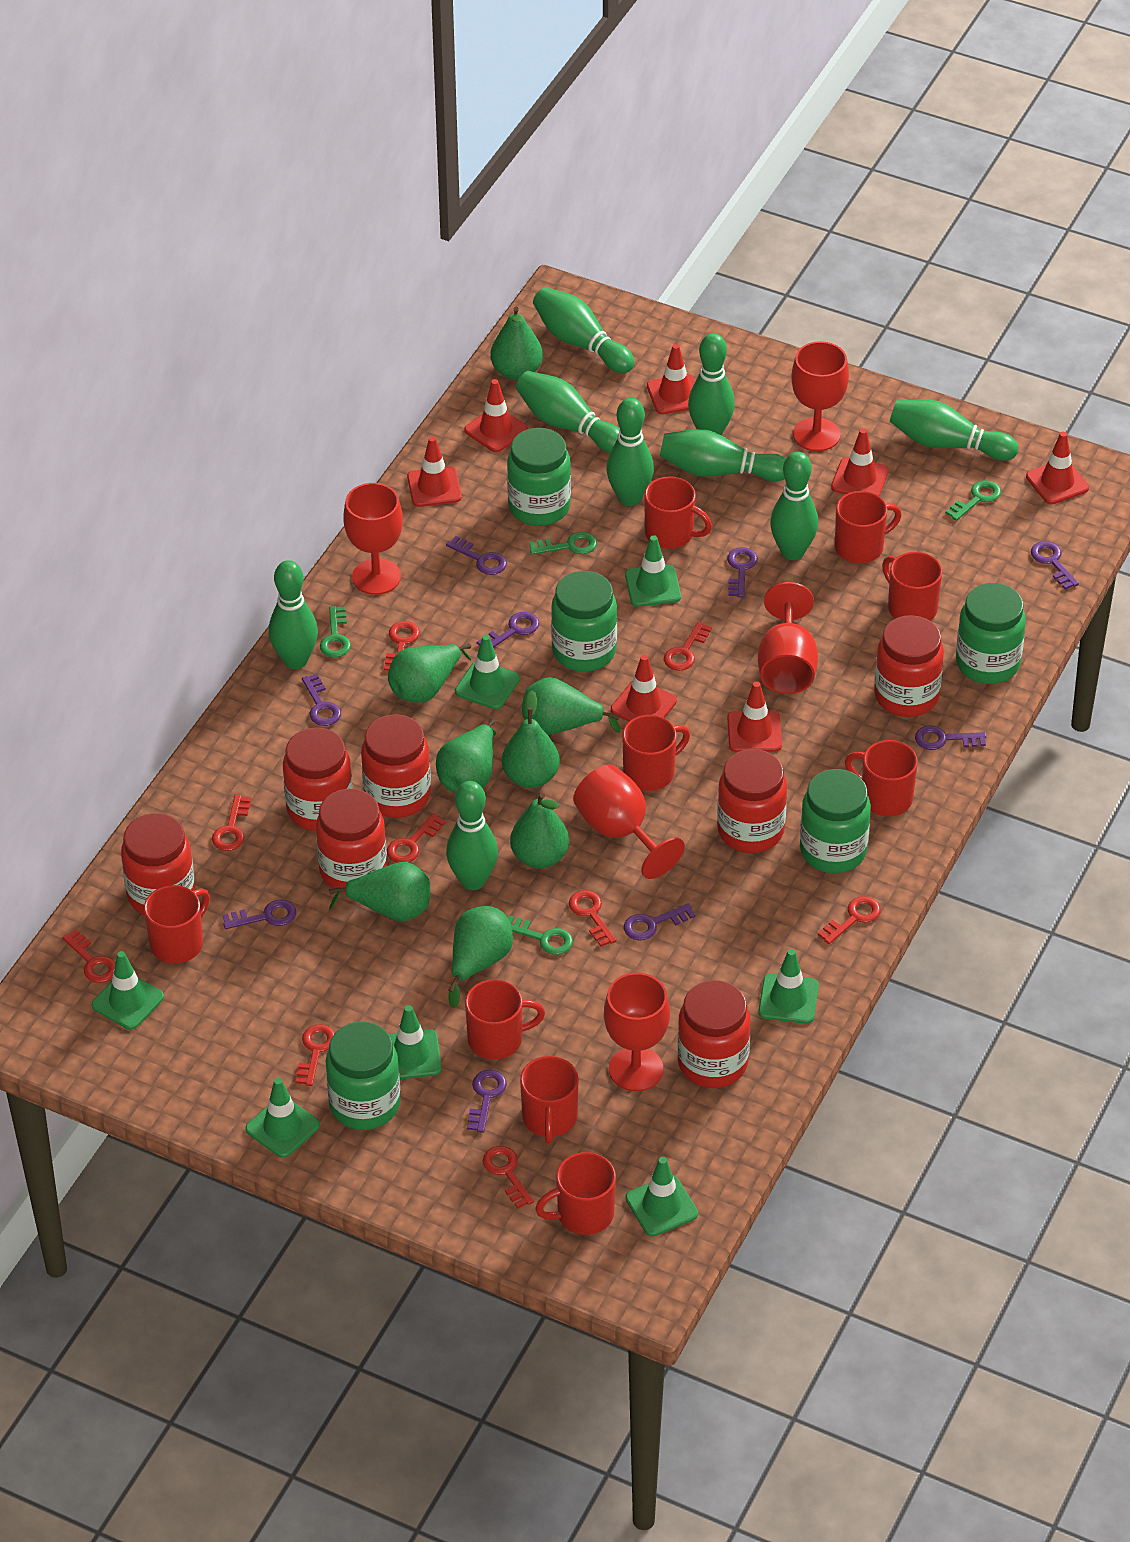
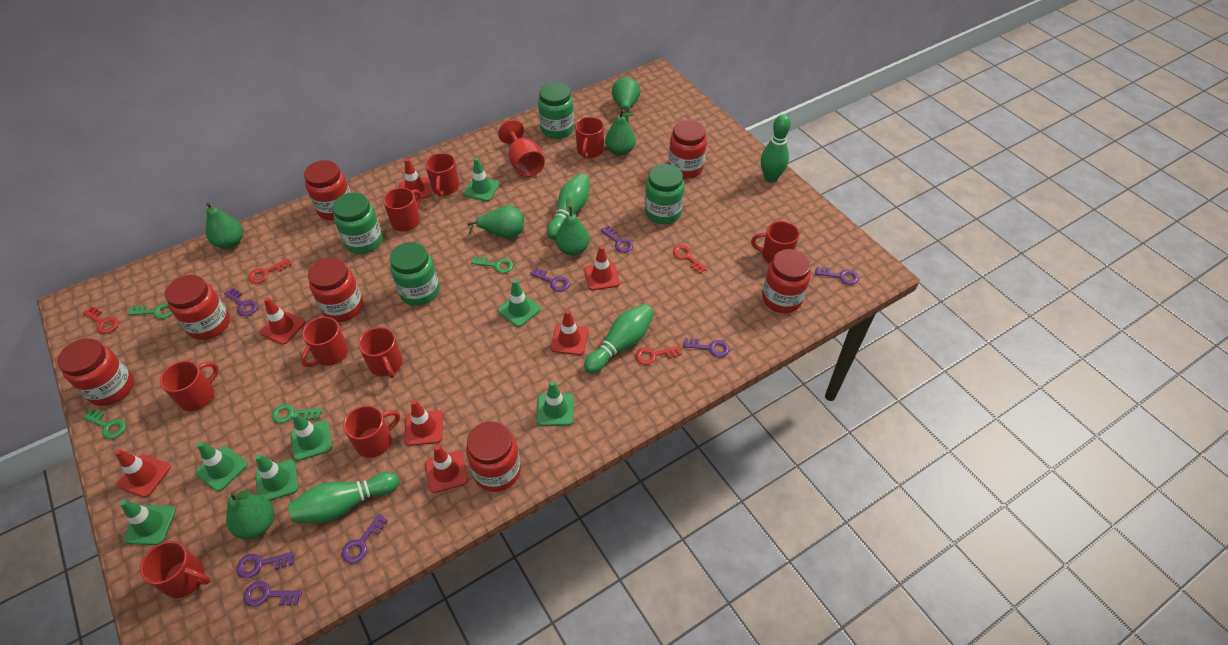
green bowling pin: 9 -> 4
green jar: 5 -> 4
green pear: 8 -> 6
purple key: 9 -> 8
red goblet: 5 -> 1
red key: 9 -> 4

